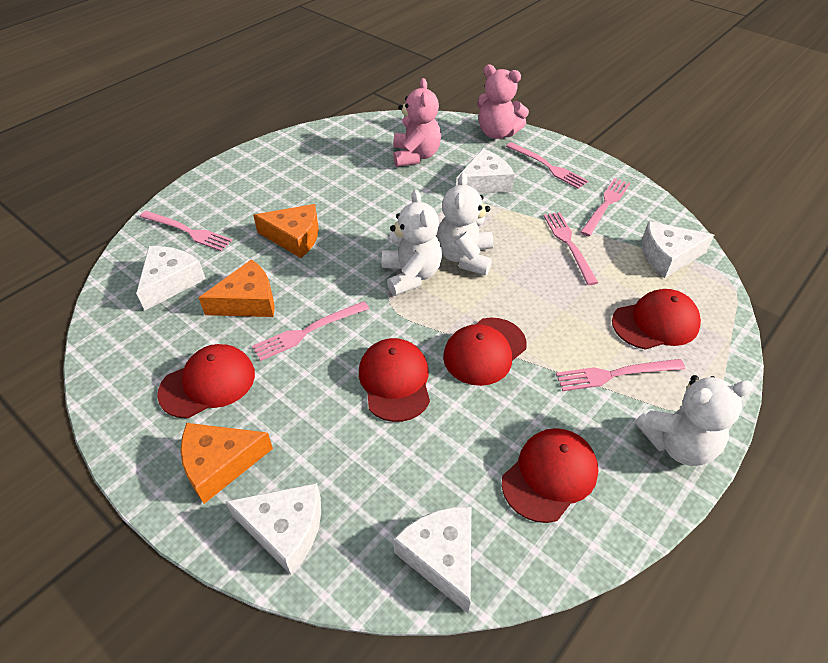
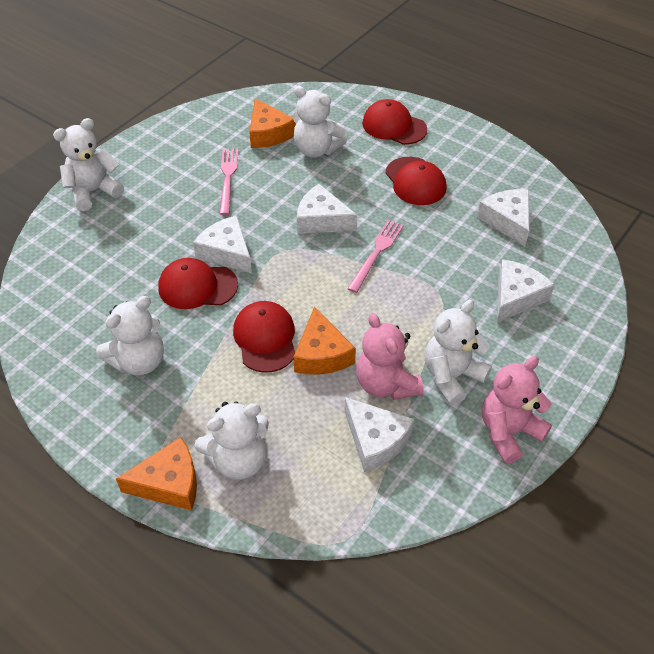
pink fork: 6 -> 2
red cap: 5 -> 4
white teddy bear: 3 -> 5

